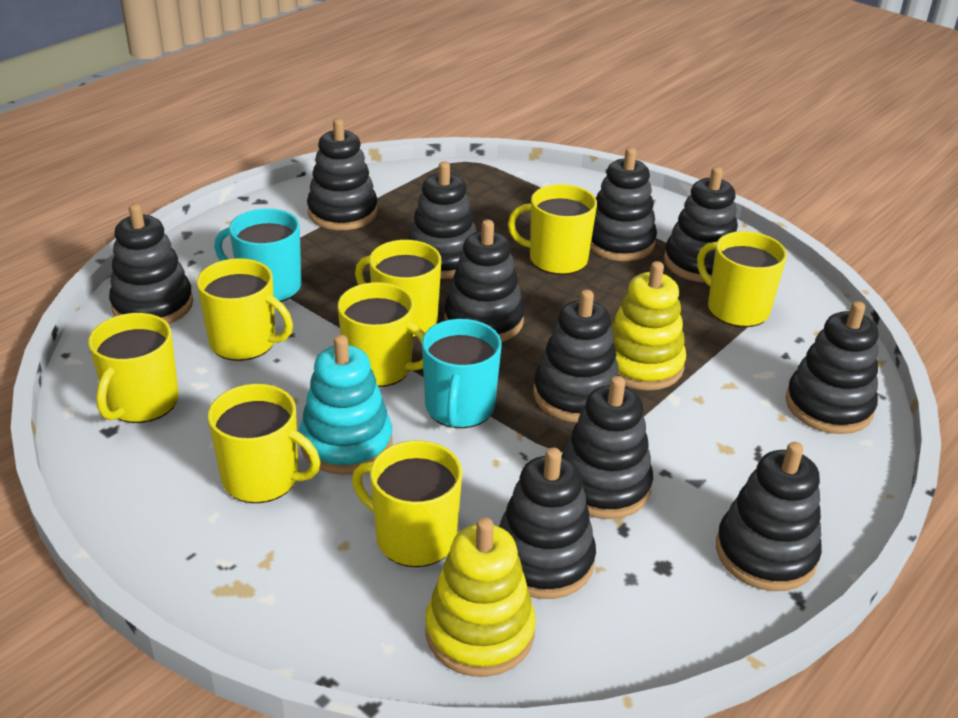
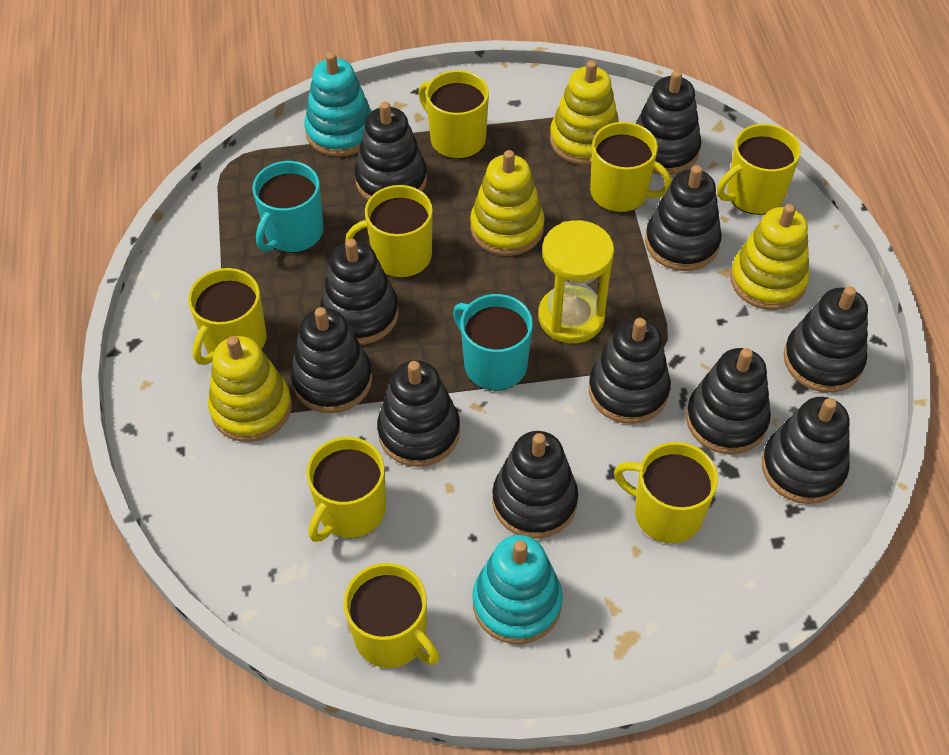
turquoise stacking toy: 1 -> 2
yellow hourglass: 0 -> 1
yellow stacking toy: 2 -> 4

